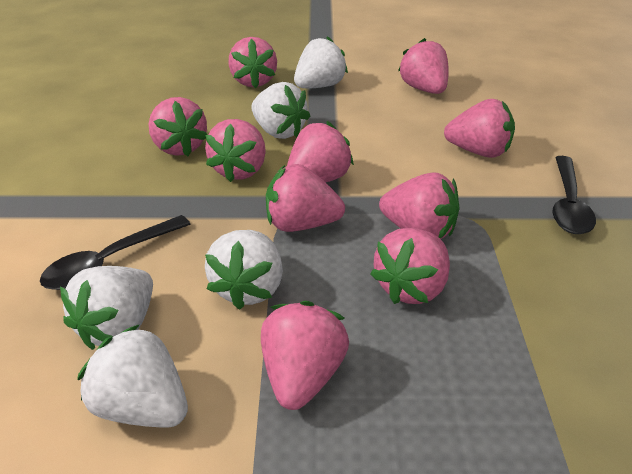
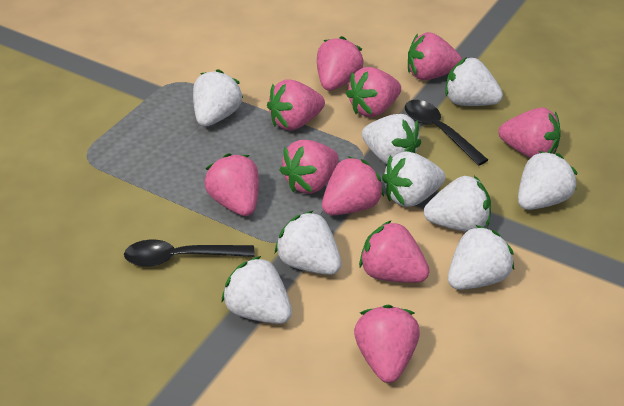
white strawberry: 5 -> 9

